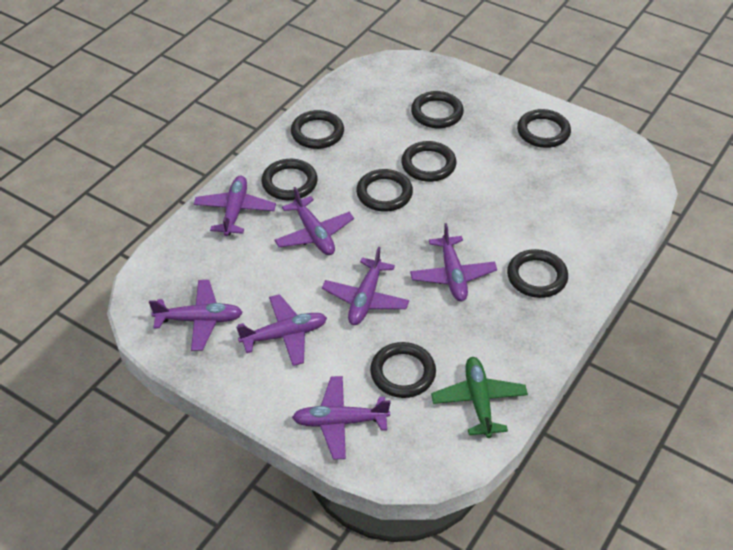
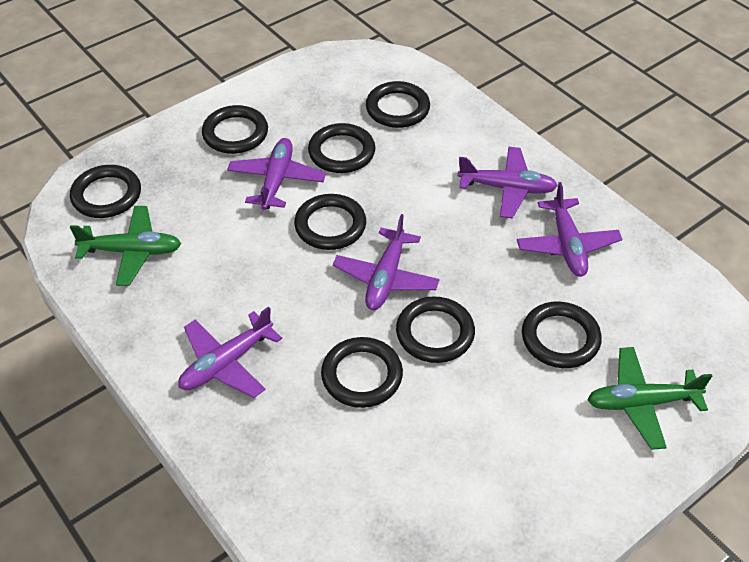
green plane: 1 -> 2
purple plane: 7 -> 5

